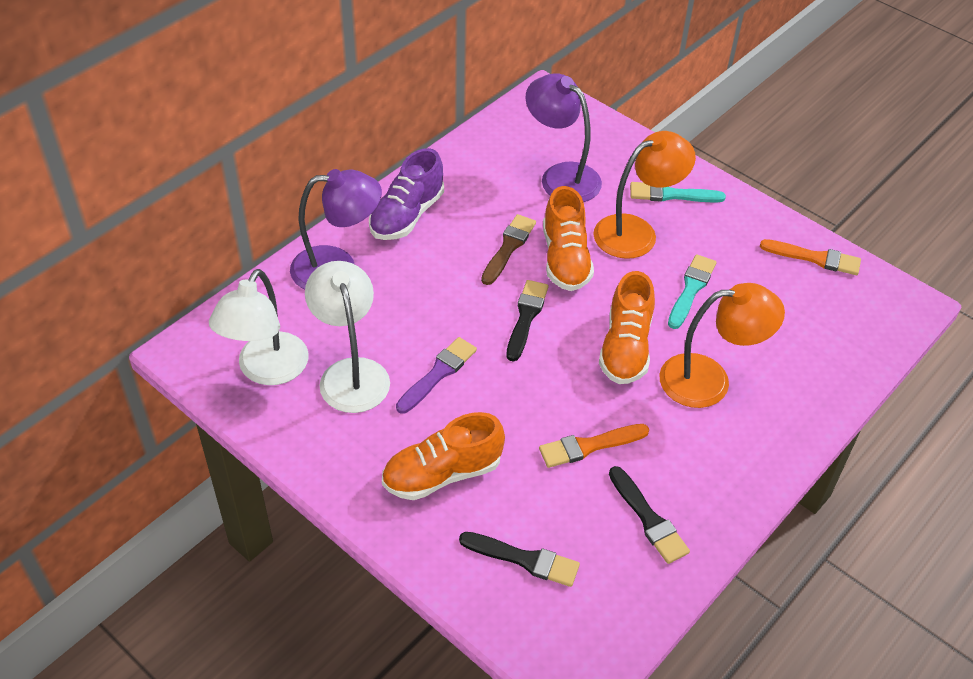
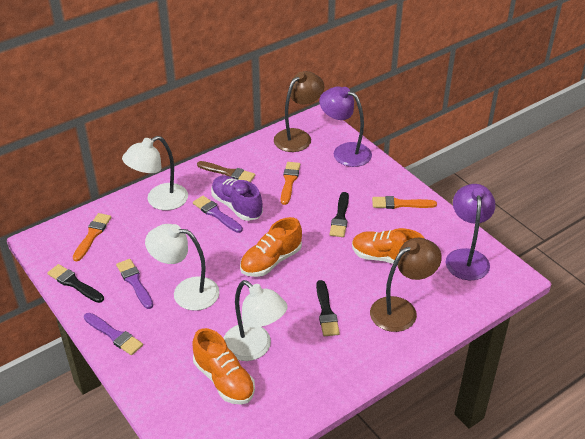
brown lamp: 0 -> 2
orange brush: 2 -> 3
orange lamp: 2 -> 0
purple brush: 1 -> 3
turquoise brush: 2 -> 0
white lamp: 2 -> 3

